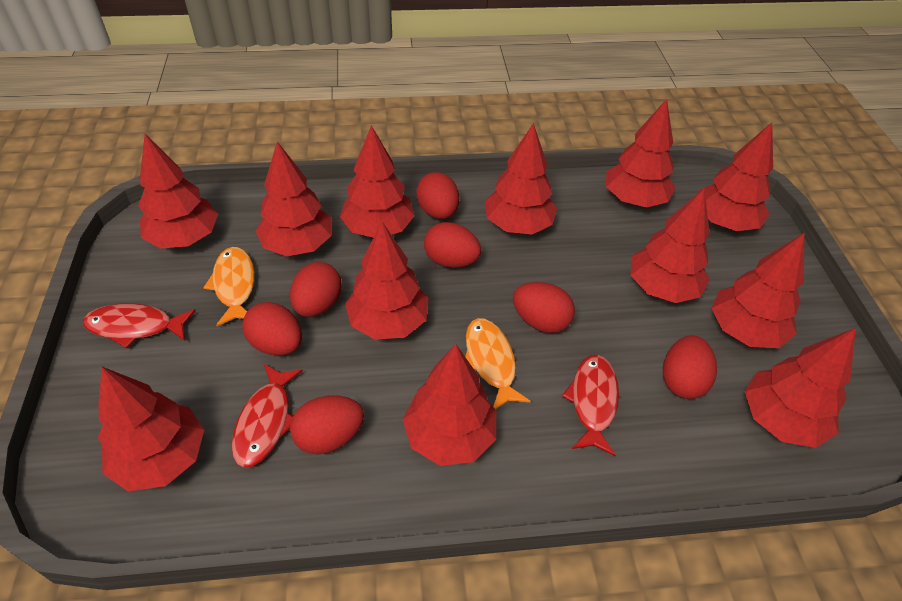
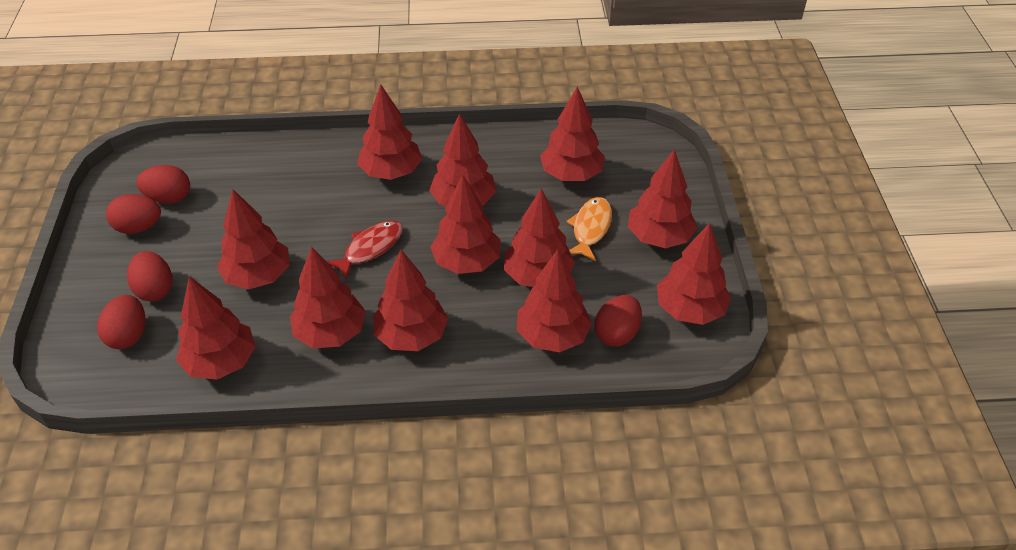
orange fish: 2 -> 1
red egg: 7 -> 5
red fish: 3 -> 1

